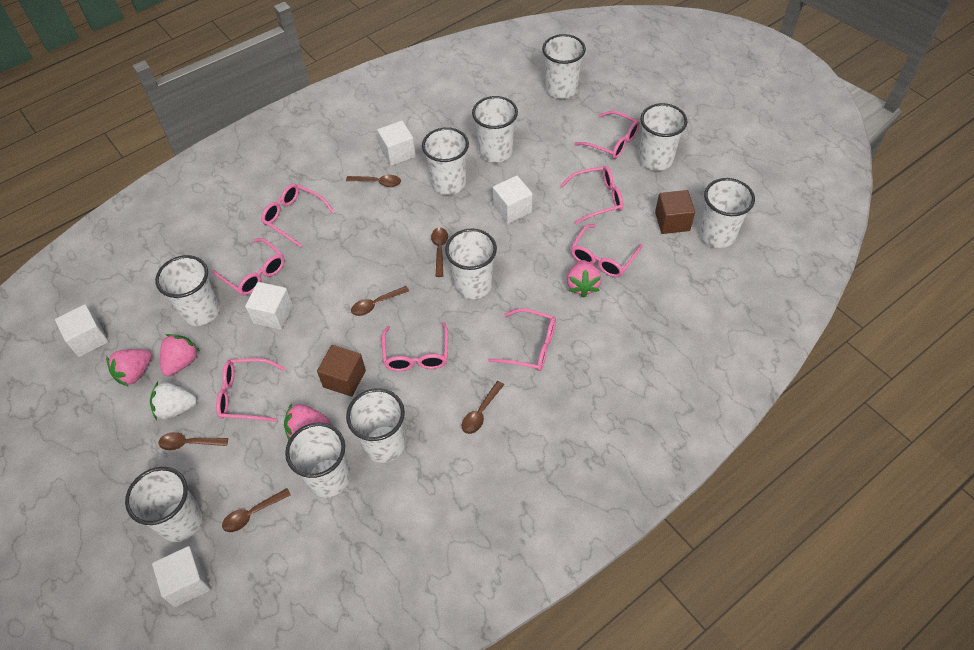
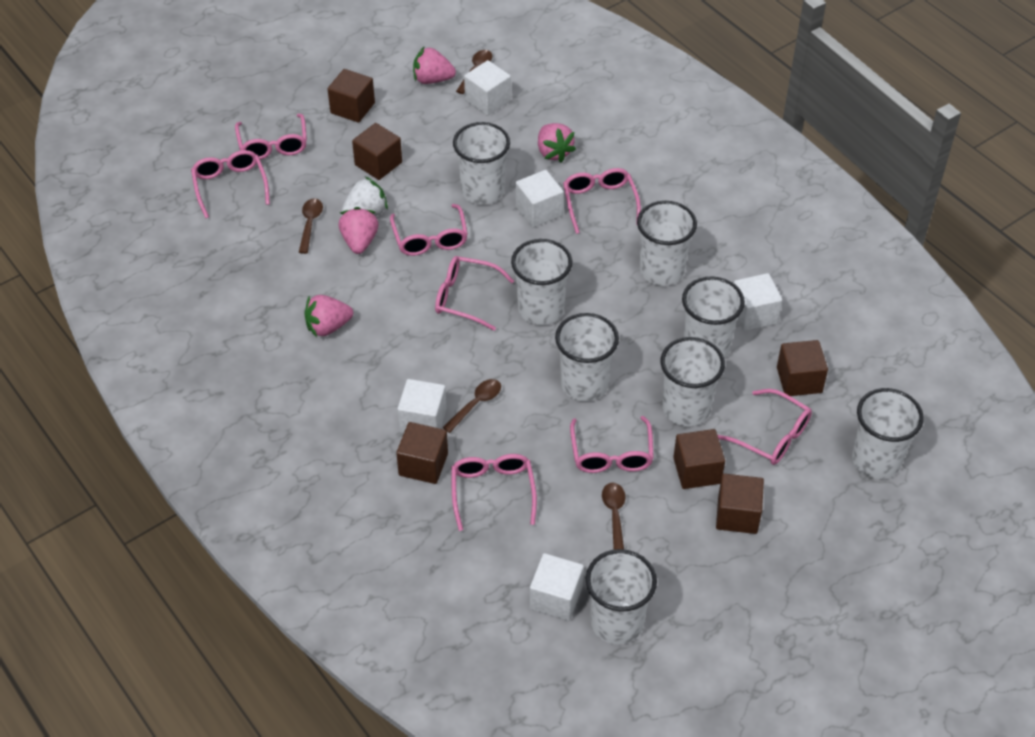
brown cube: 2 -> 6
brown spoon: 6 -> 4
white cup: 10 -> 8

